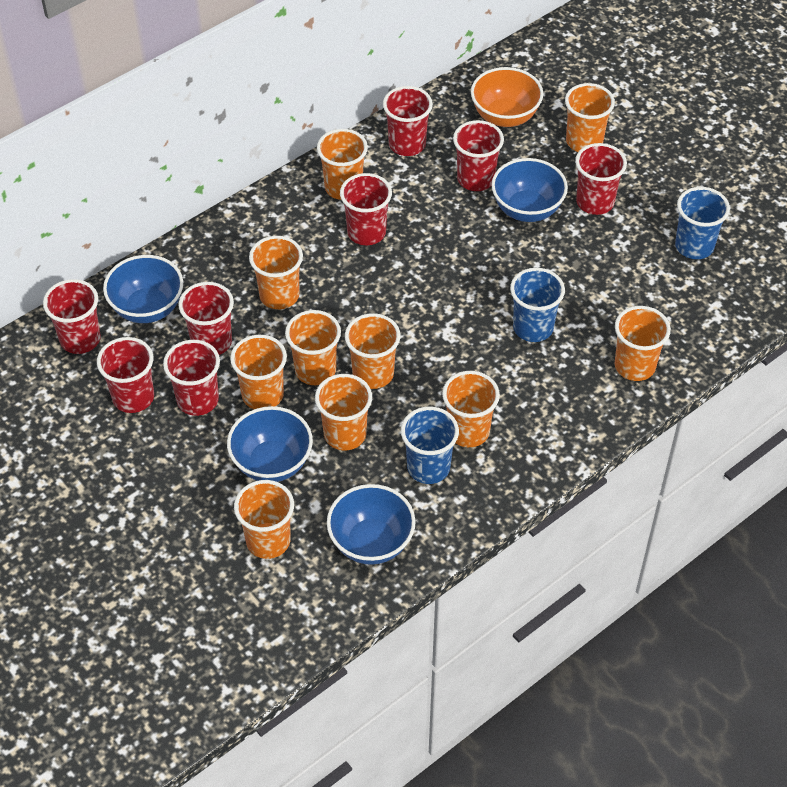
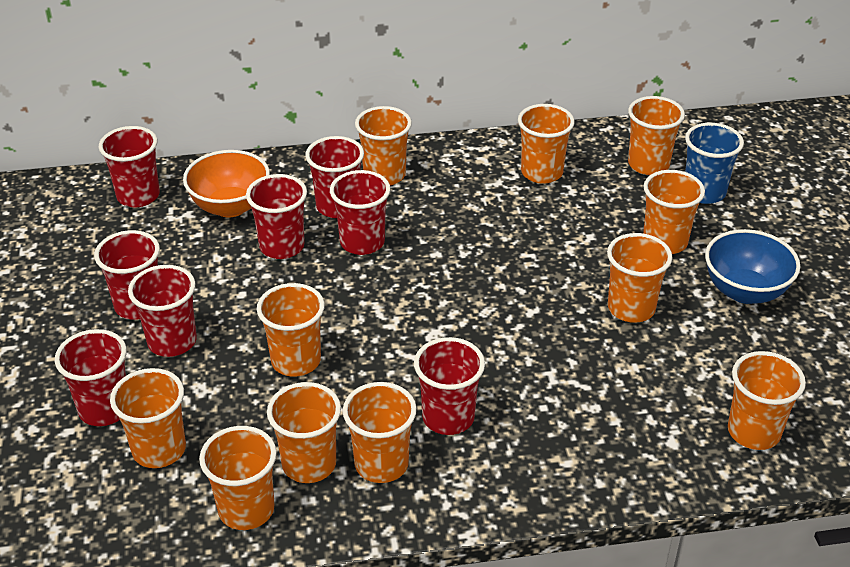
blue bowl: 4 -> 1
blue cup: 3 -> 1
orange cup: 10 -> 11

